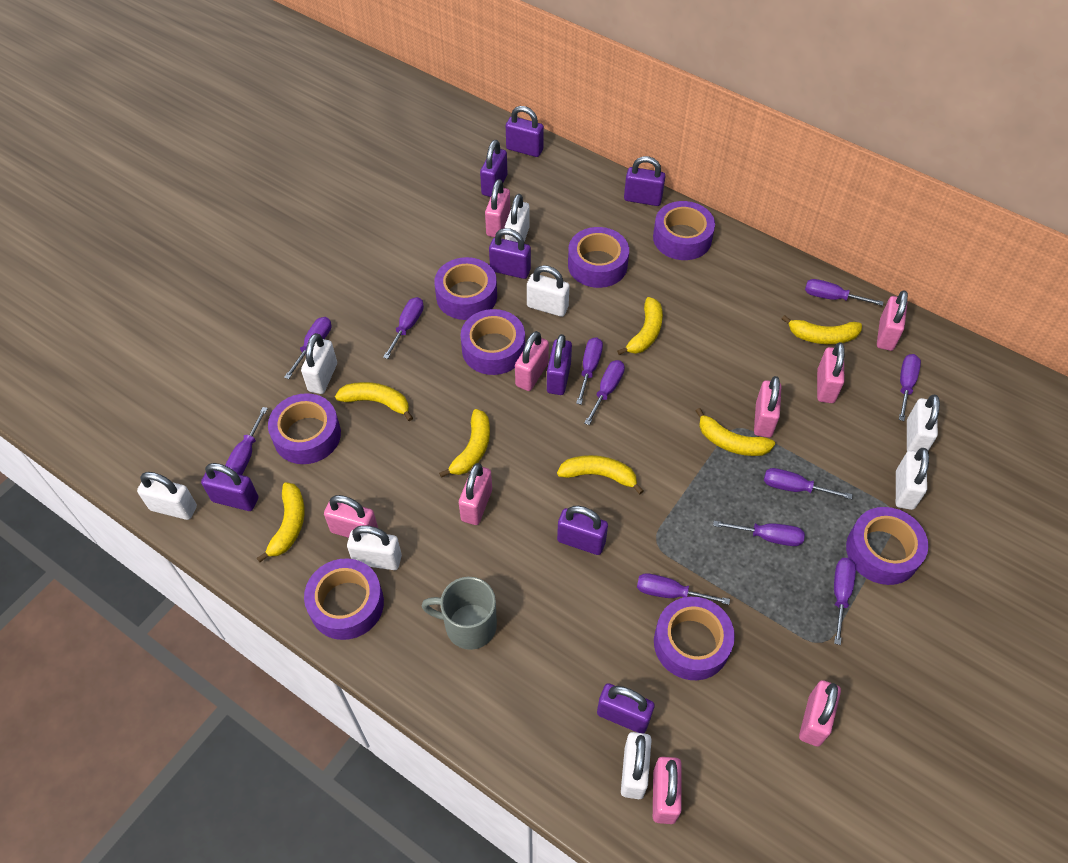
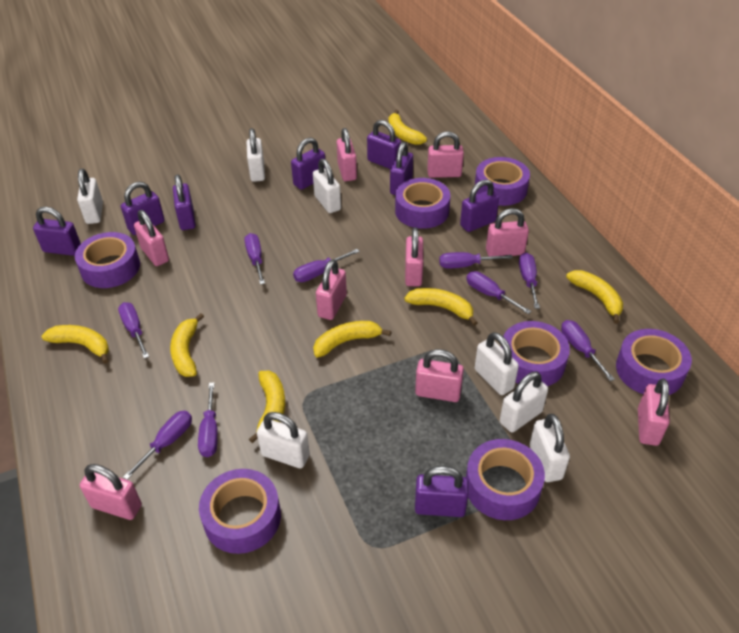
grey mug: 1 -> 0
purple screwdriver: 11 -> 9
purple tape: 8 -> 7
white padlock: 8 -> 7

